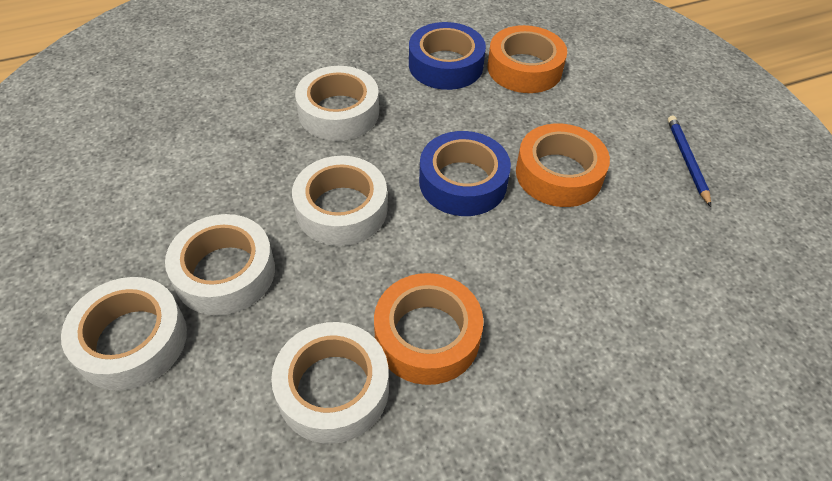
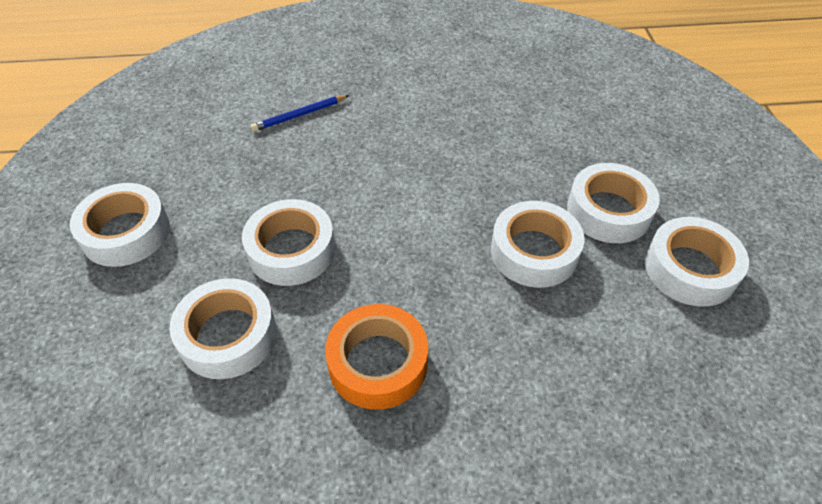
blue tape: 2 -> 0
orange tape: 3 -> 1
white tape: 5 -> 6

